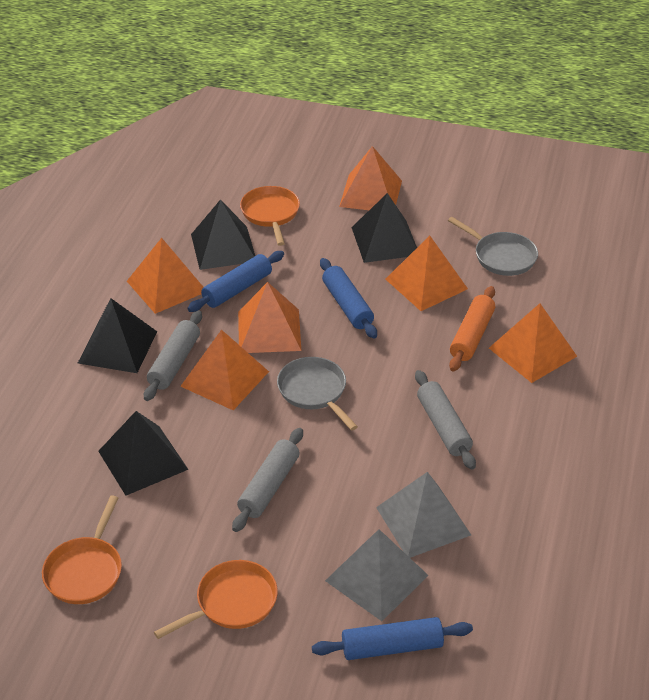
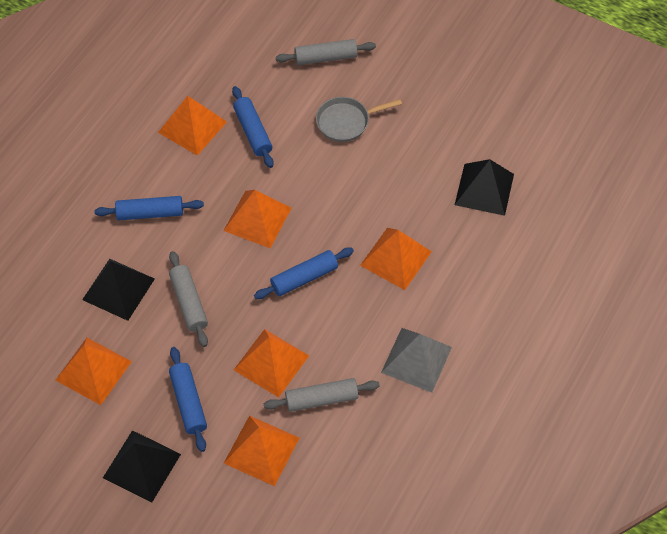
black pyramid: 4 -> 3
blue rolling pin: 3 -> 4
grey pan: 2 -> 1
grey pyramid: 2 -> 1
orange pan: 3 -> 0
orange rolling pin: 1 -> 0

